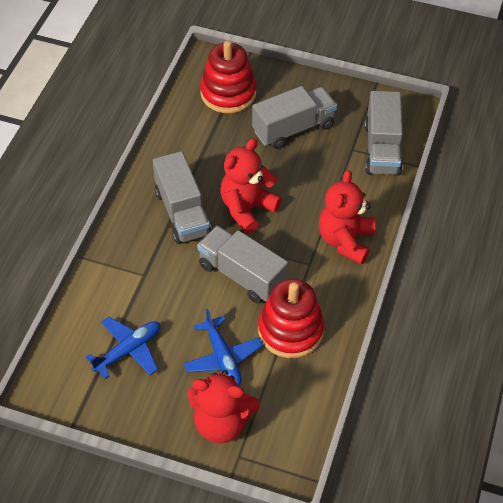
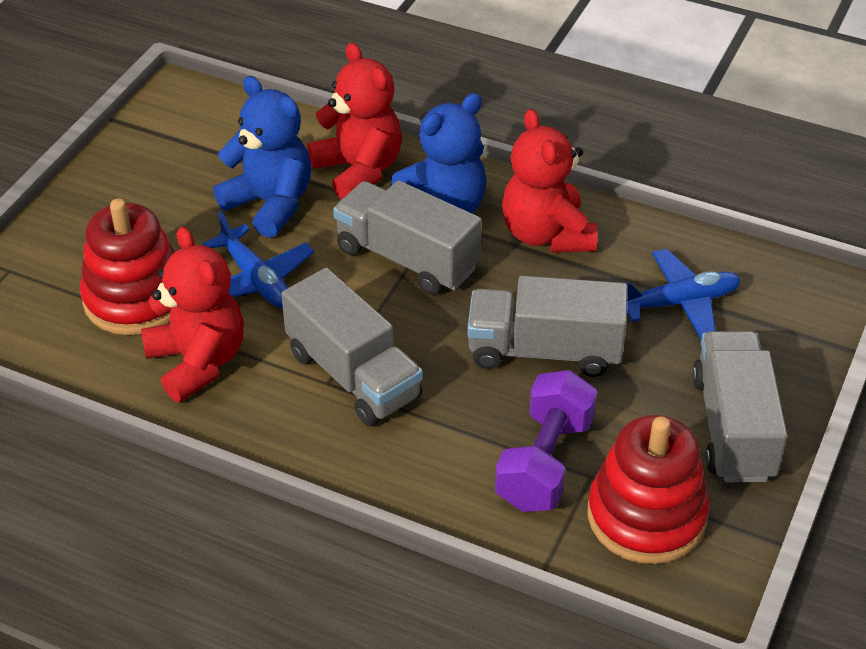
blue teddy bear: 0 -> 2
purple dumbbell: 0 -> 1

